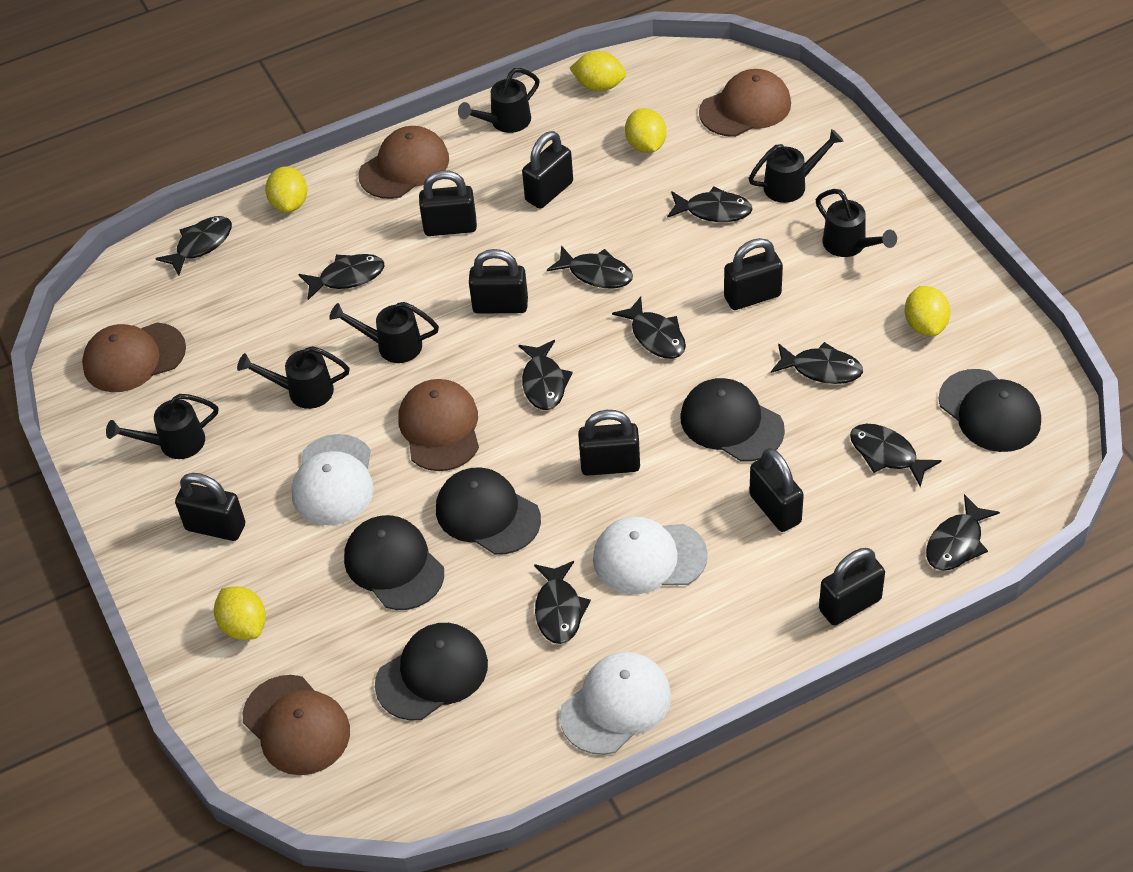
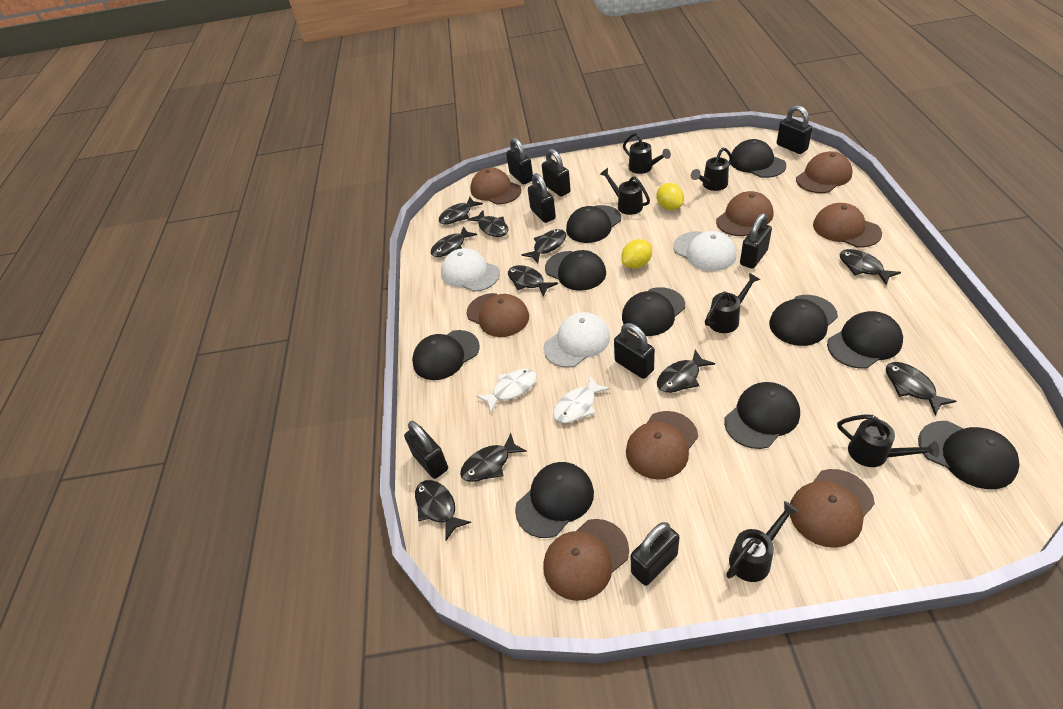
black cap: 5 -> 10
brown cap: 5 -> 8
white fish: 0 -> 2
yellow lemon: 5 -> 2

